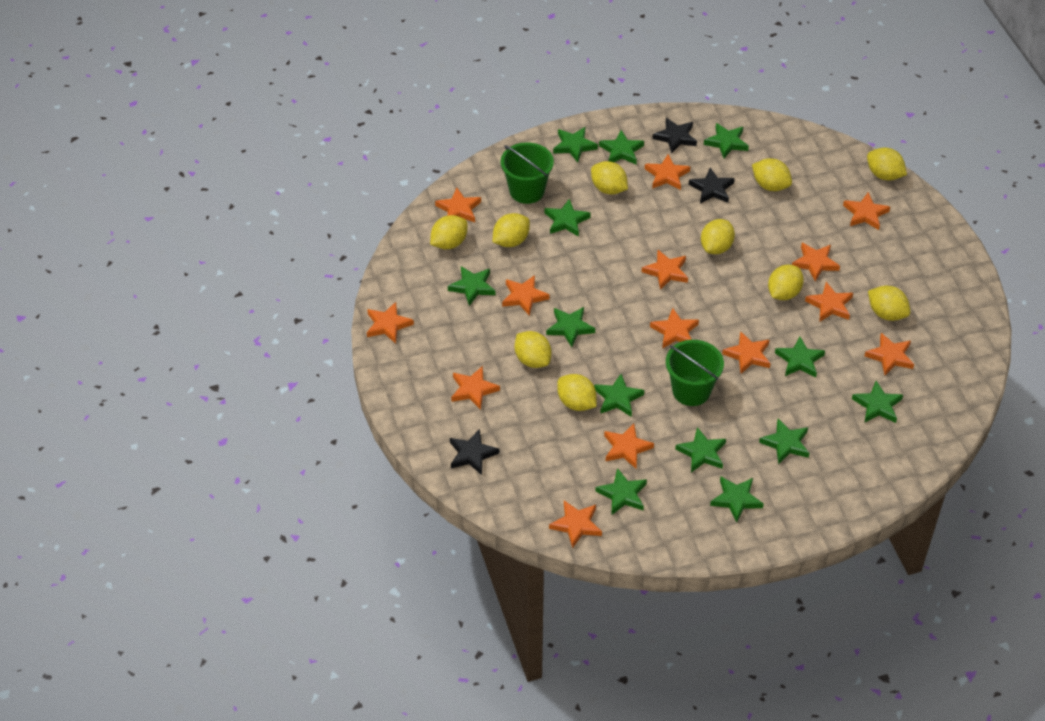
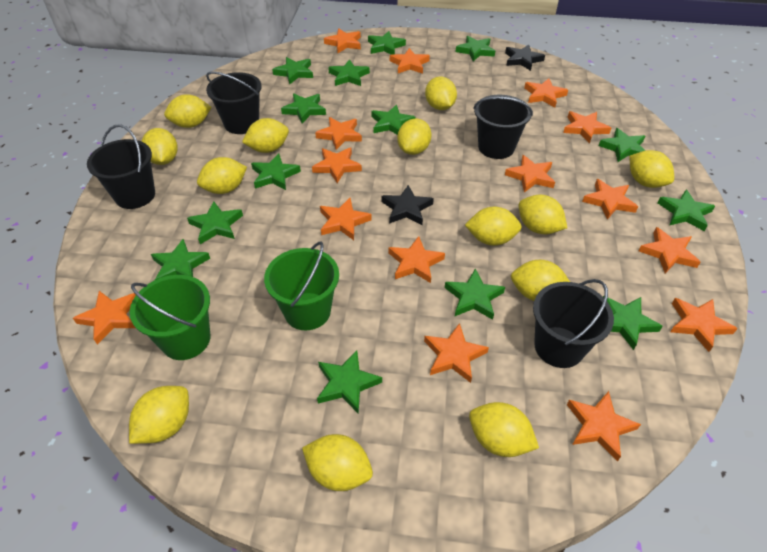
black bucket: 0 -> 4
black star: 3 -> 2
green star: 13 -> 14
orange star: 14 -> 15
yellow lemon: 10 -> 13

